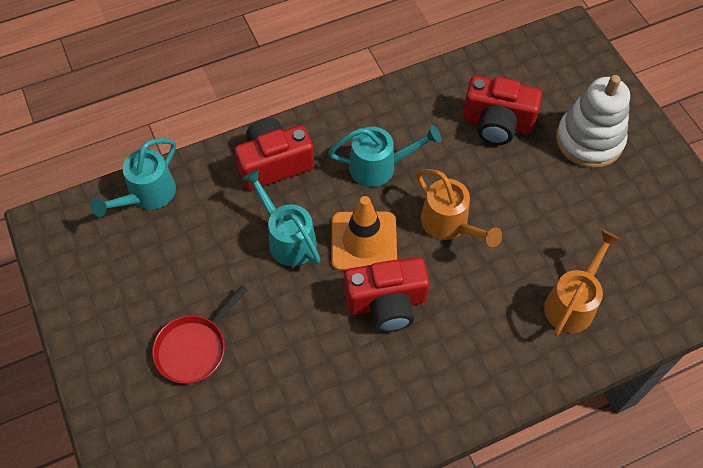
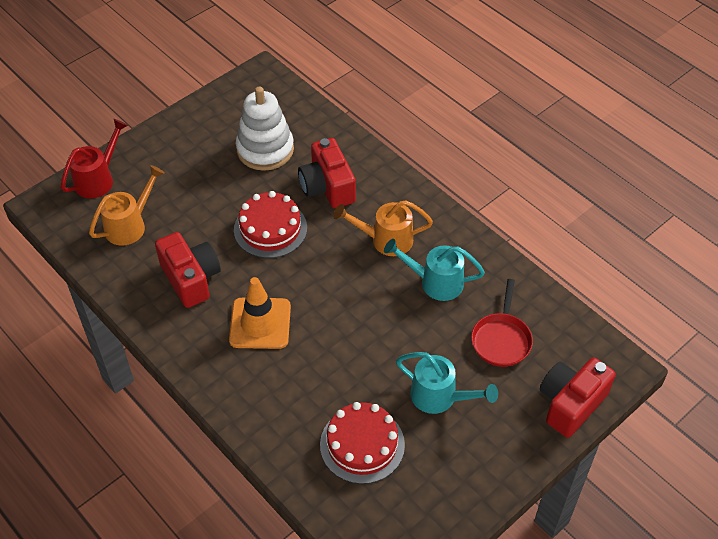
red cake: 0 -> 2
red watering can: 0 -> 1
turquoise watering can: 3 -> 2

